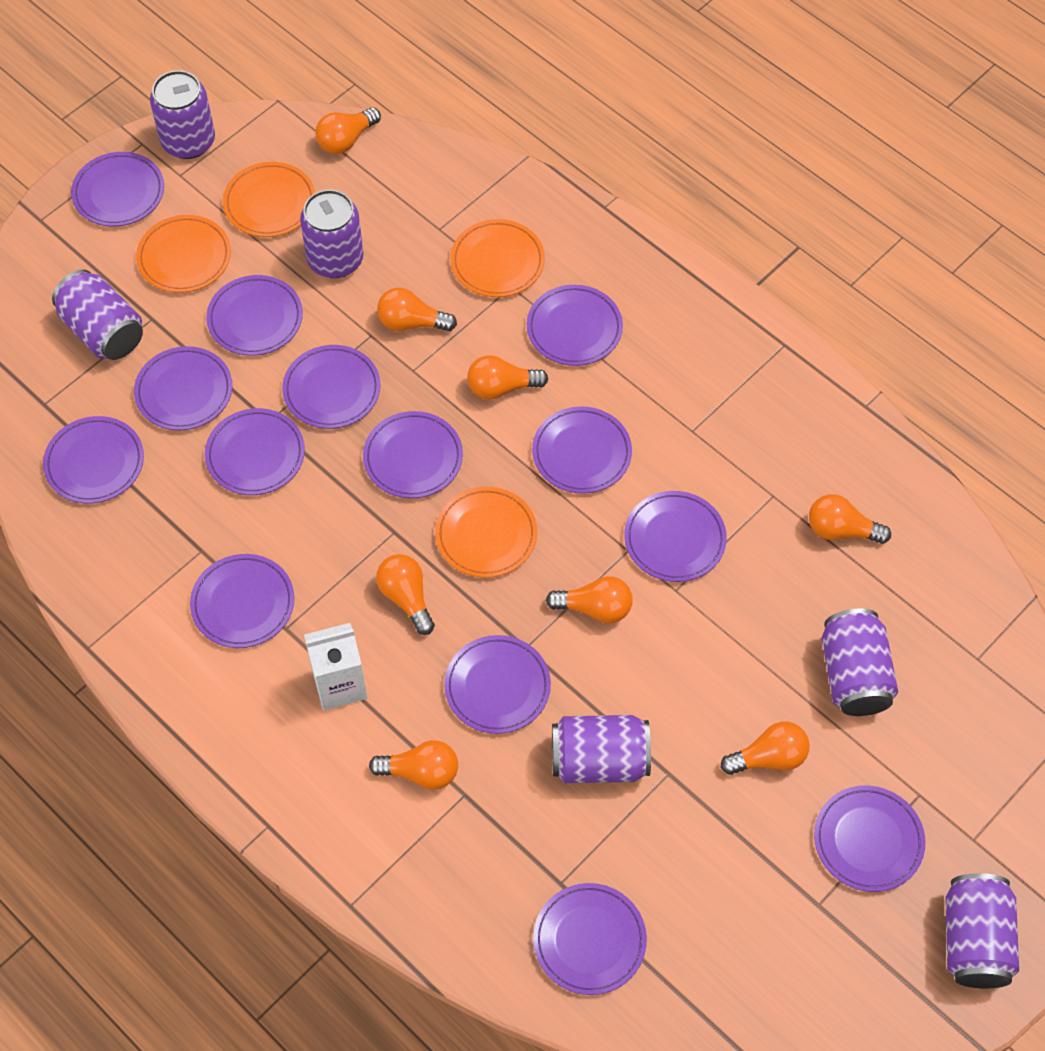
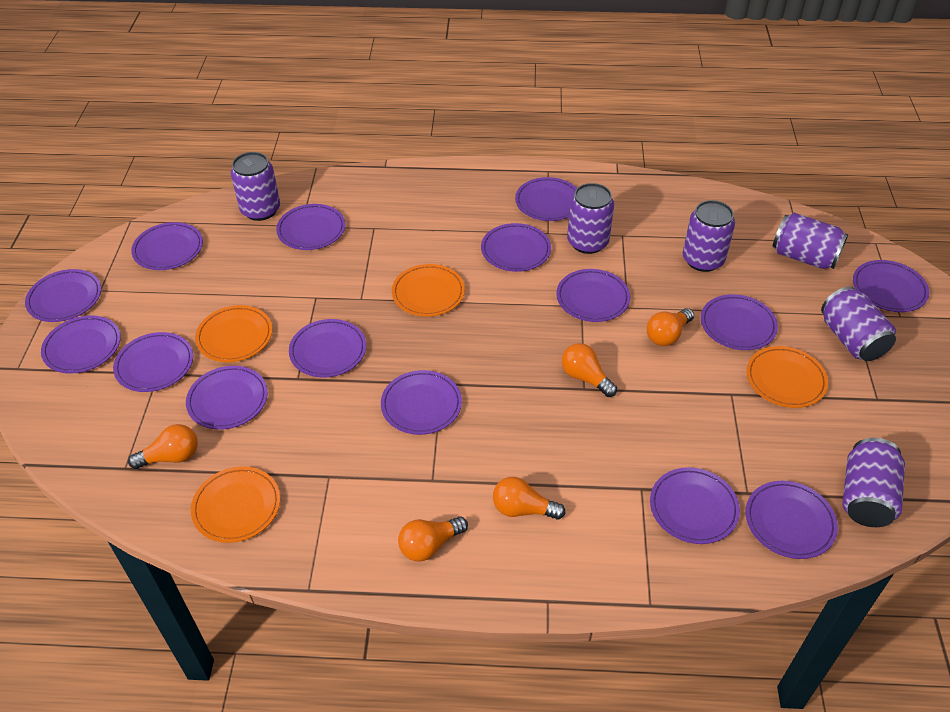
orange light bulb: 8 -> 5
purple plate: 14 -> 15
white carton: 1 -> 0

